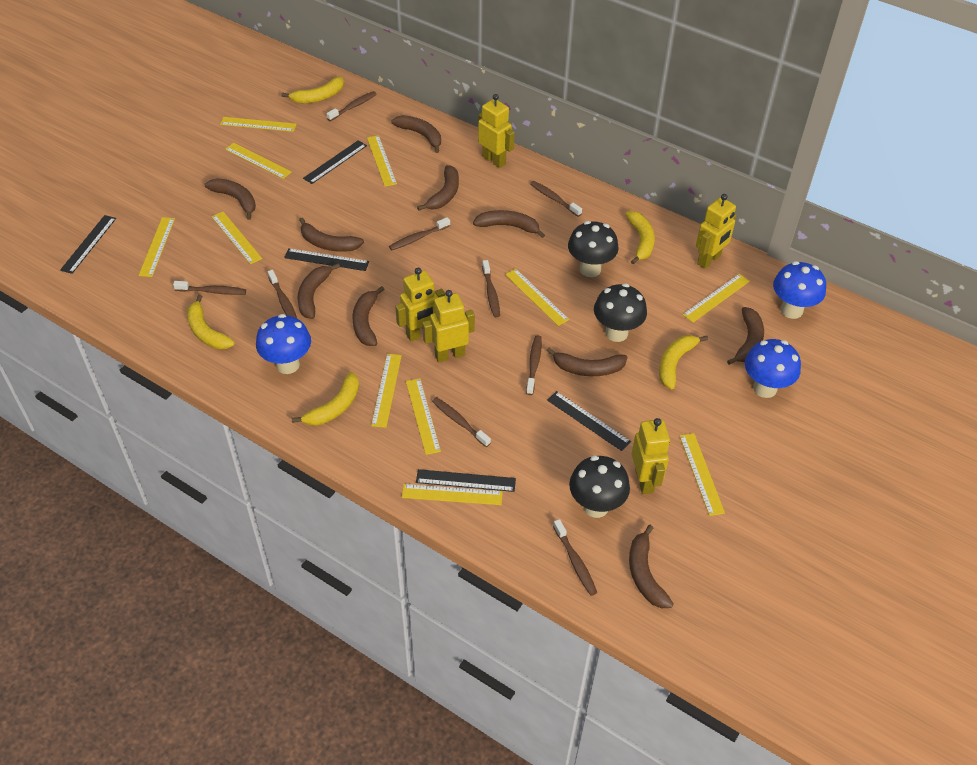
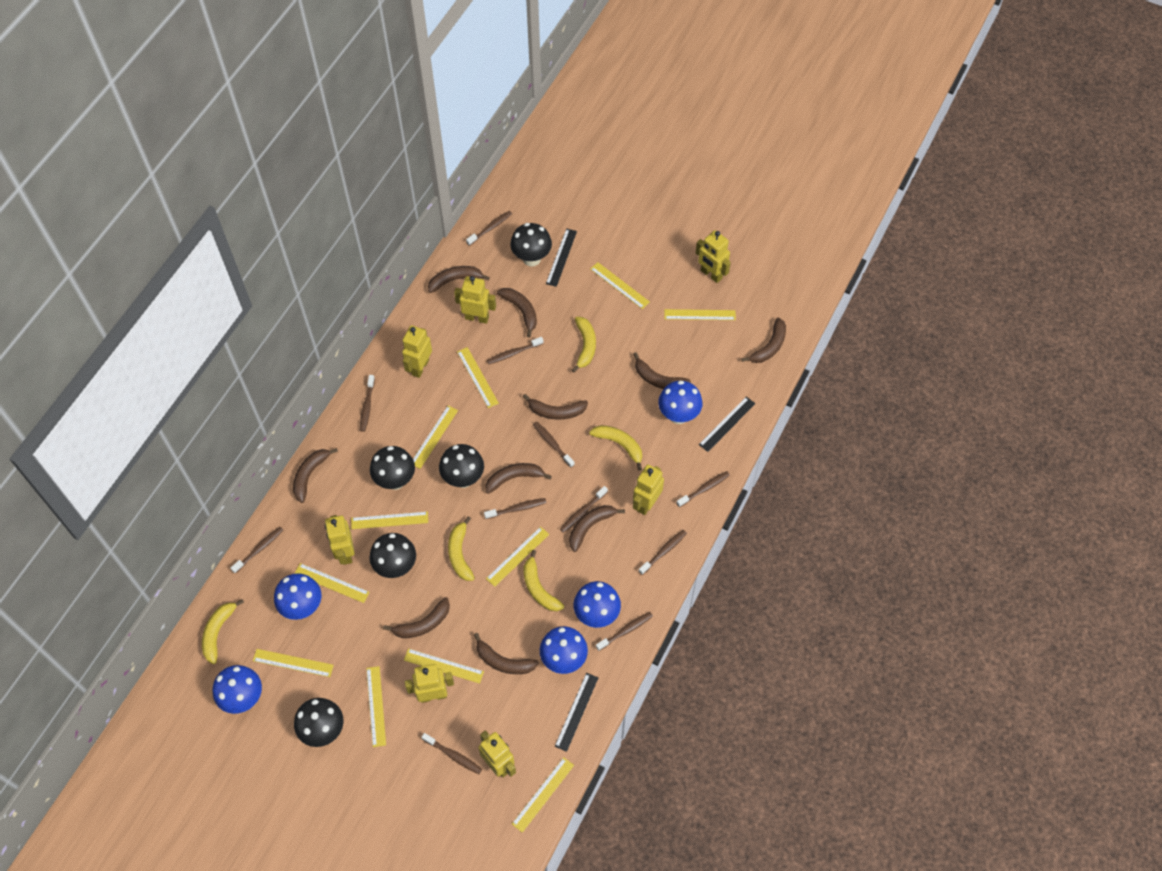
black mushroom: 3 -> 5
black ruler: 5 -> 3
blue mushroom: 3 -> 5
brown toothbrush: 9 -> 11
yellow robot: 5 -> 7

